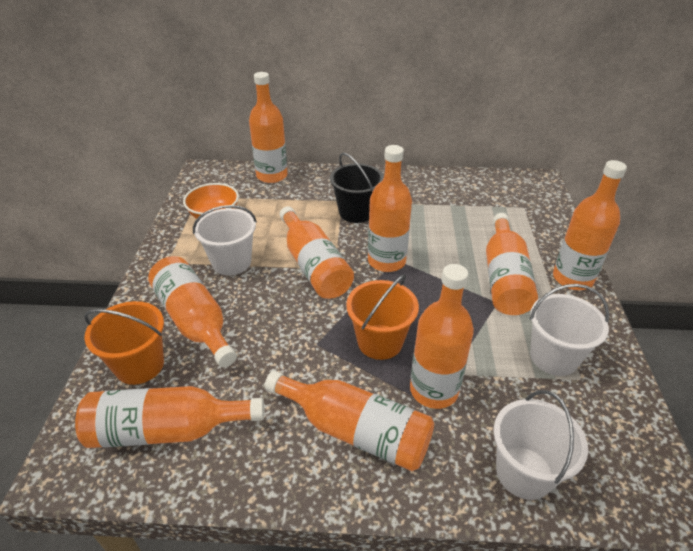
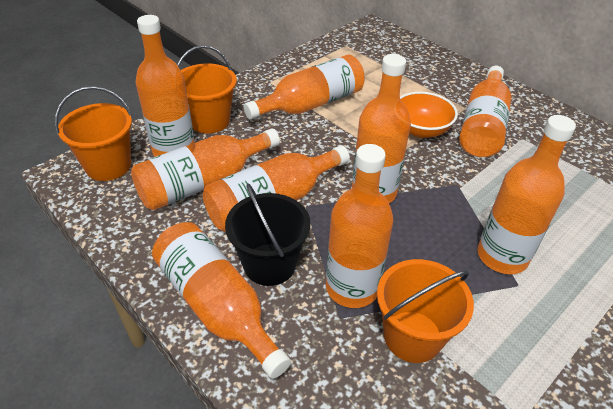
orange bucket: 2 -> 3
white bucket: 3 -> 0

